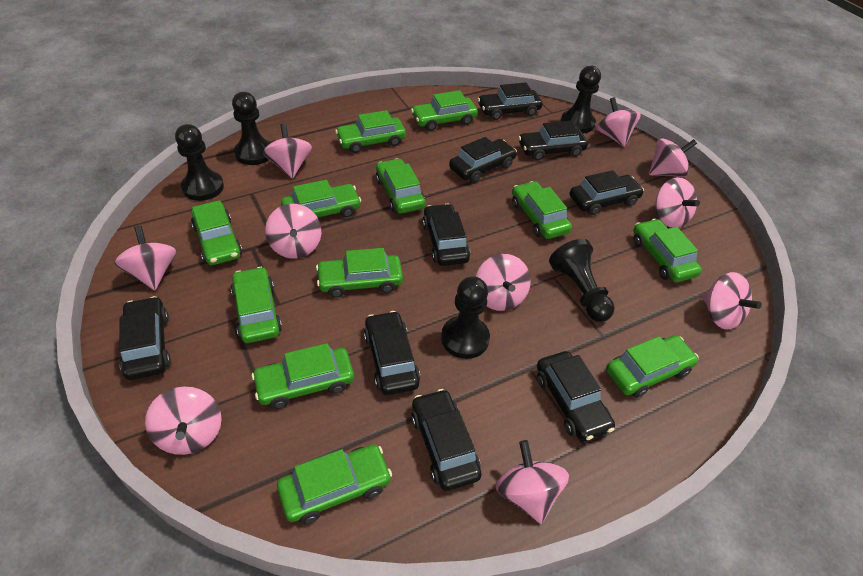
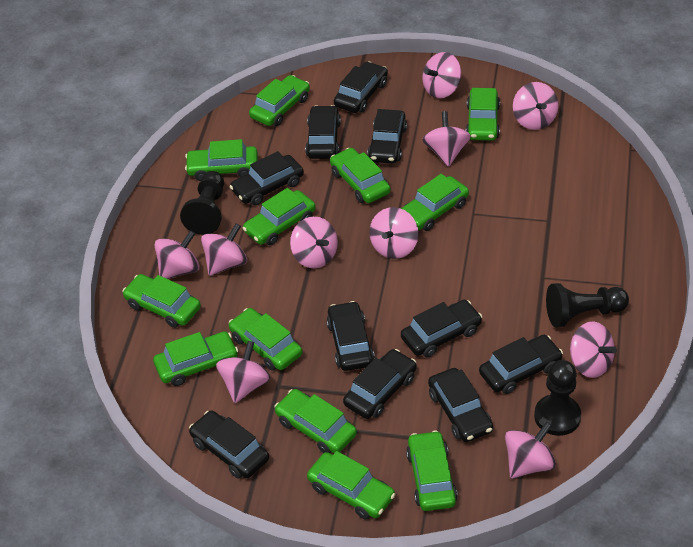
black car: 9 -> 10
black pawn: 5 -> 3

